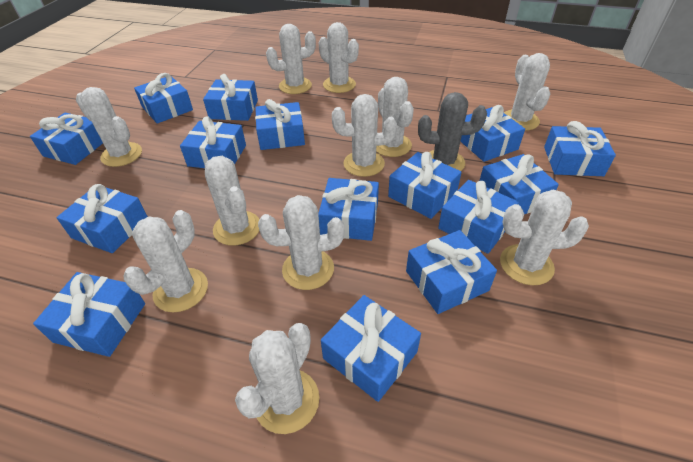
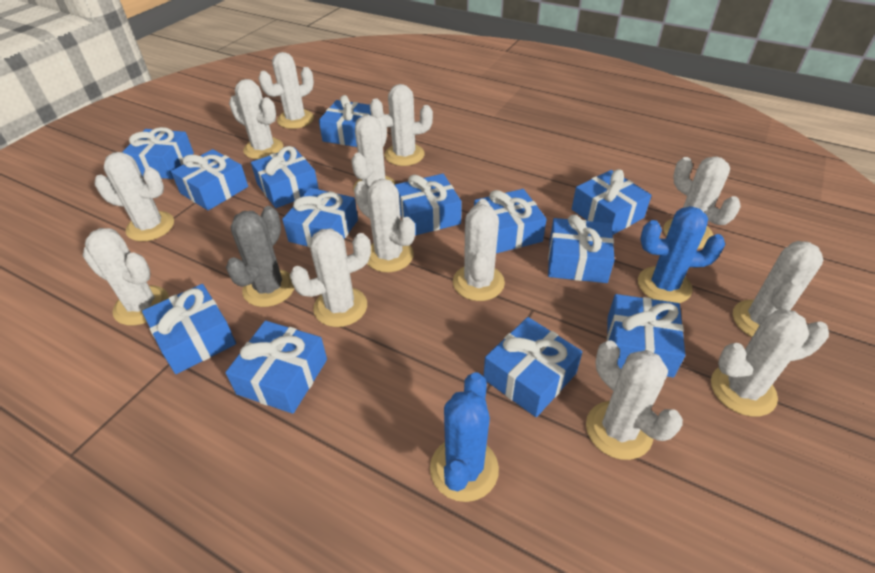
blue cactus: 0 -> 2
blue gift: 15 -> 13
white cactus: 11 -> 13

